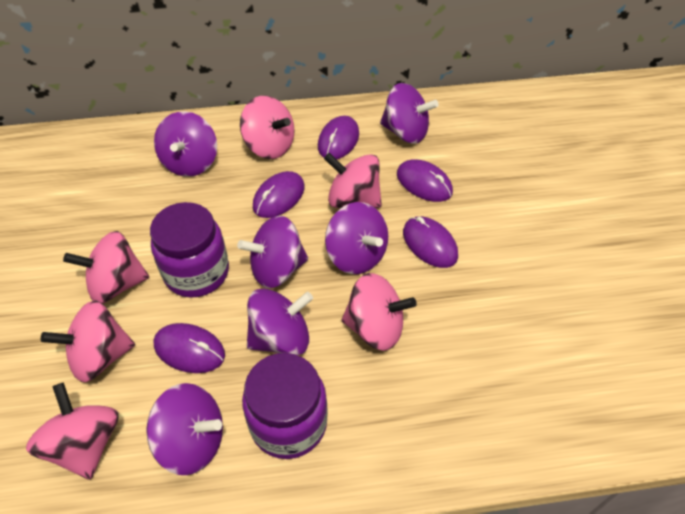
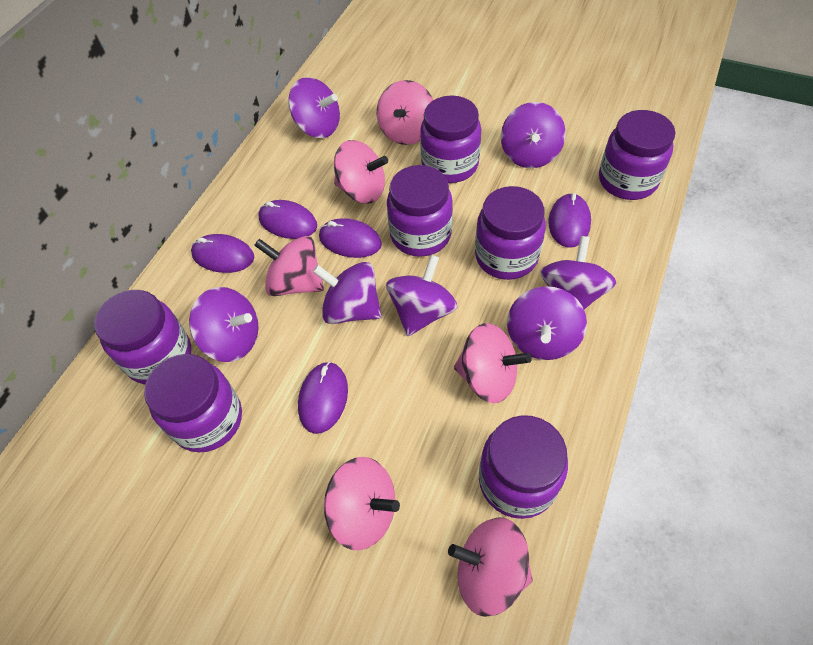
purple jar: 2 -> 7
purple spinning top: 6 -> 7

